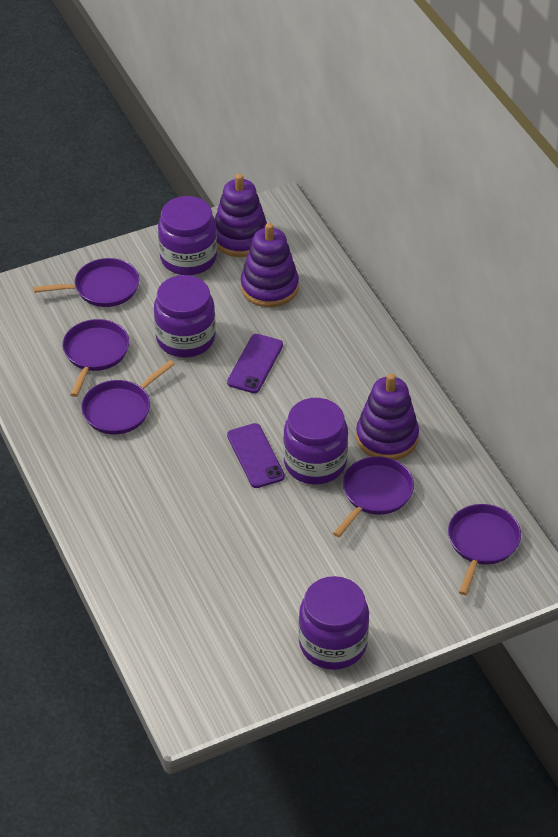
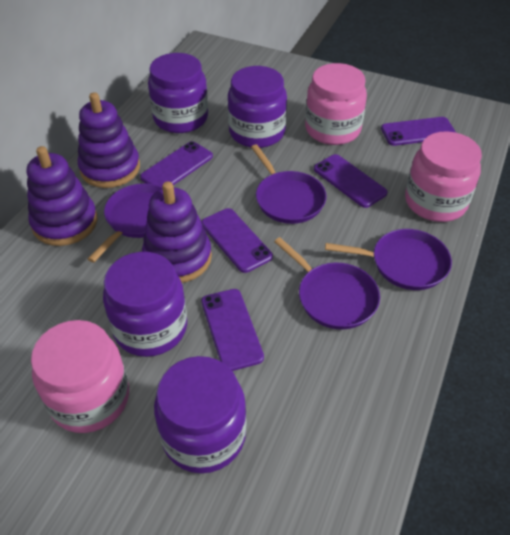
pink jar: 0 -> 3
purple pan: 5 -> 4
purple phone: 2 -> 5

